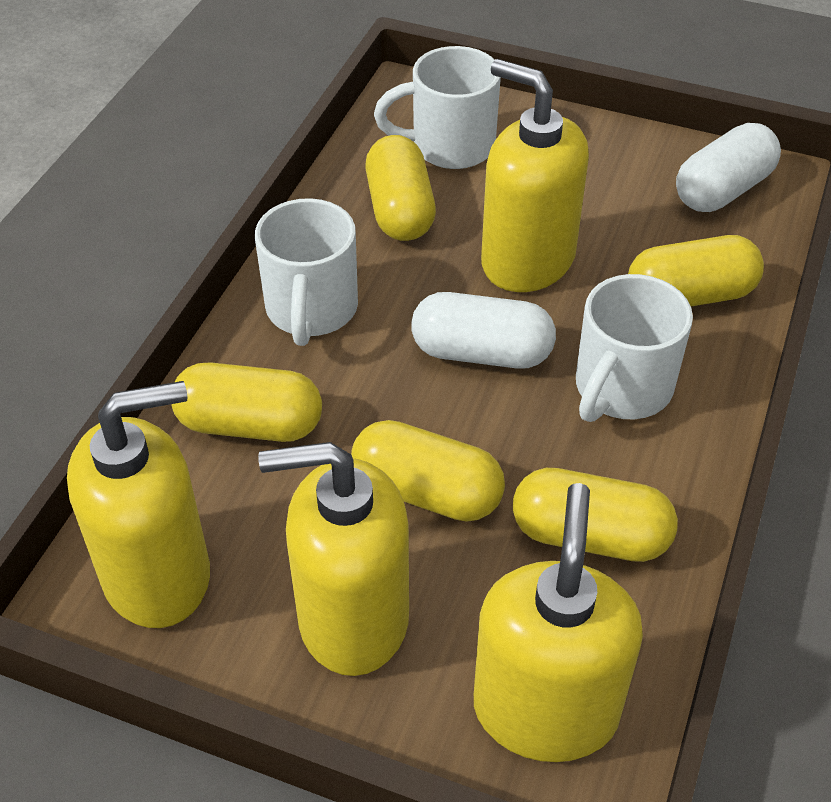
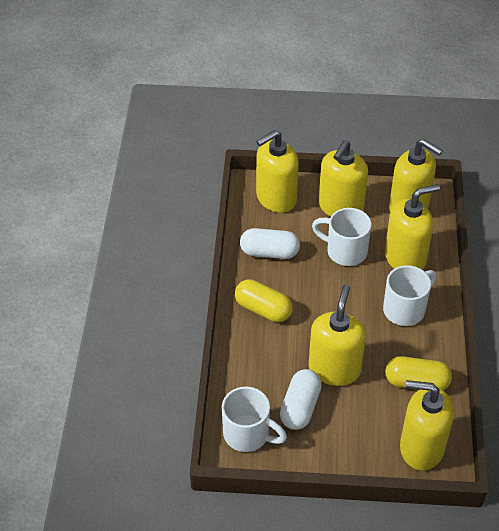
yellow capsule: 5 -> 2
yellow soap dispenser: 4 -> 6

